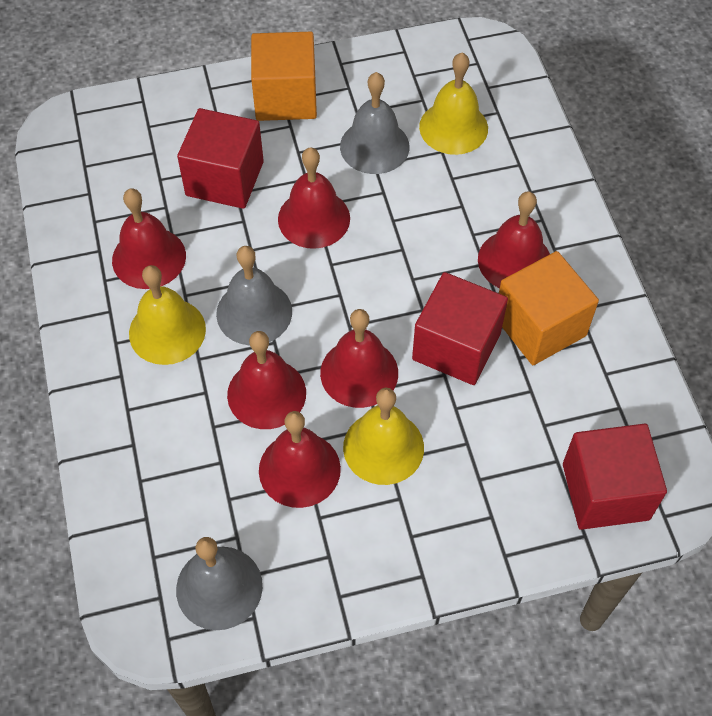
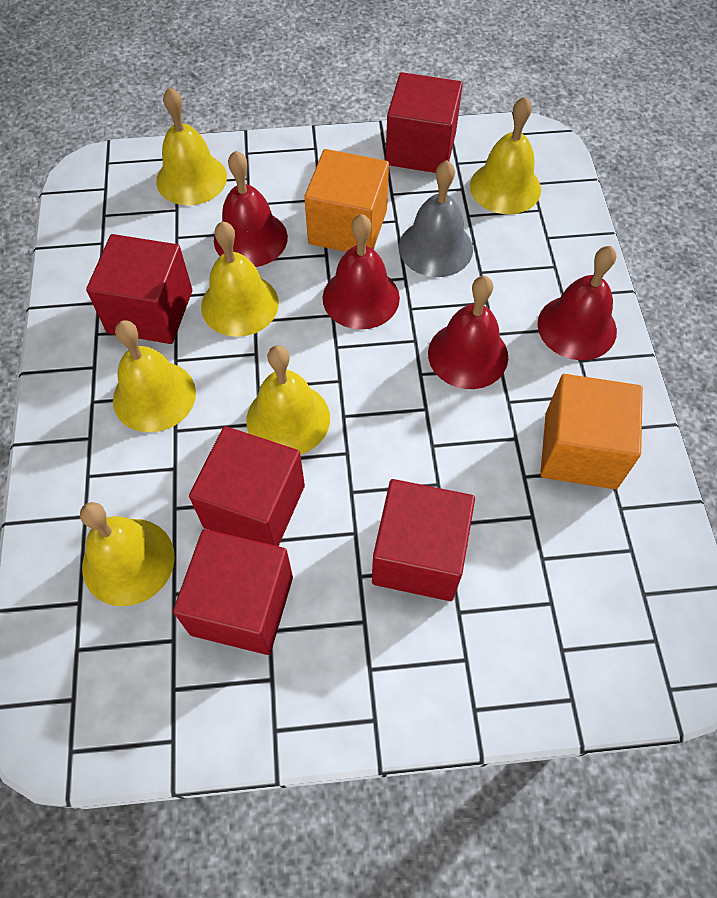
grey bell: 3 -> 1
red bell: 6 -> 4
red cube: 3 -> 5
yellow bell: 3 -> 6

